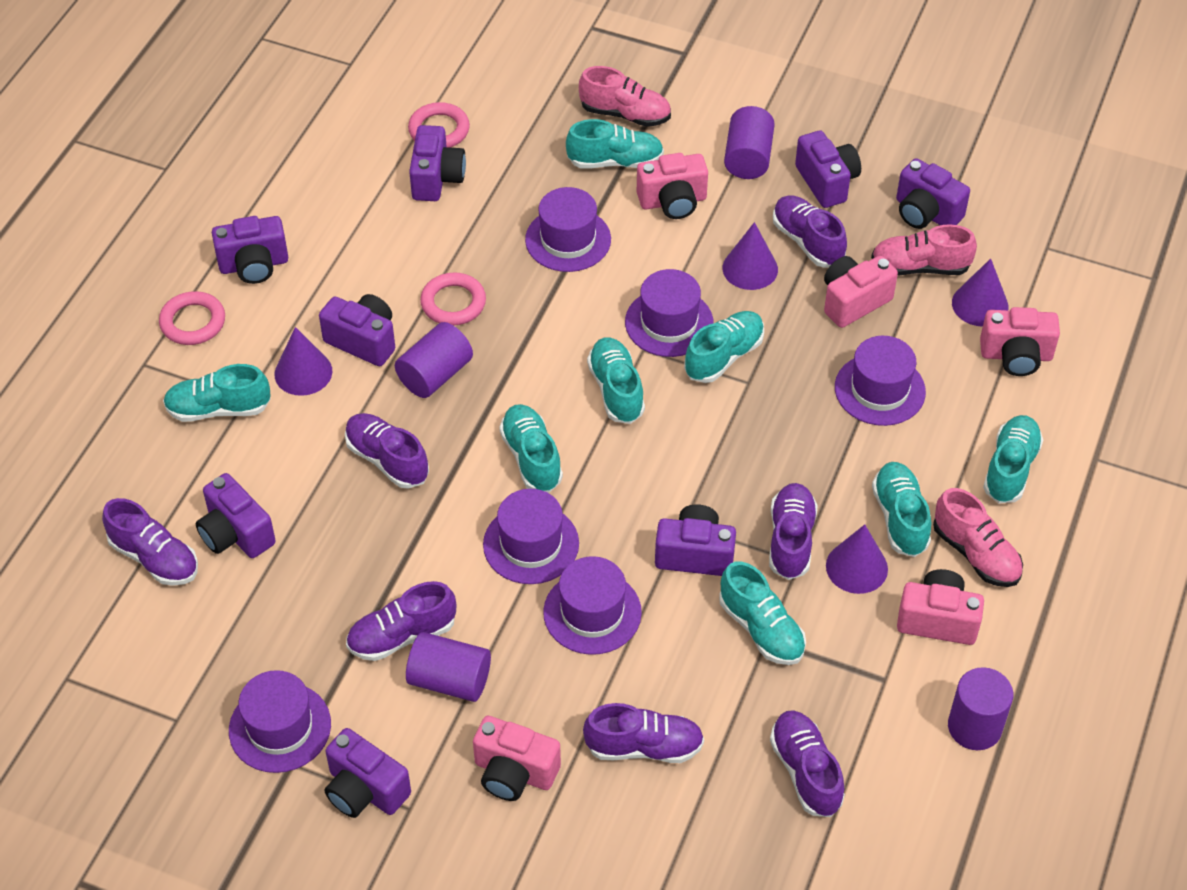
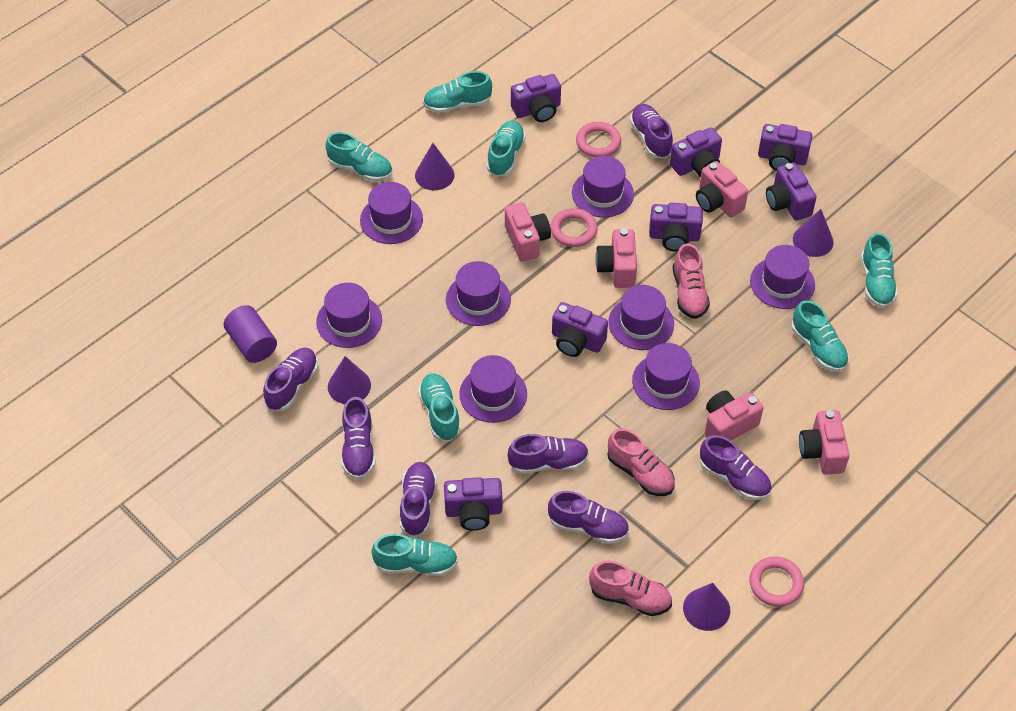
purple camera: 8 -> 7
purple cylinder: 4 -> 1
purple hat: 6 -> 8
turquoise shoe: 8 -> 7

